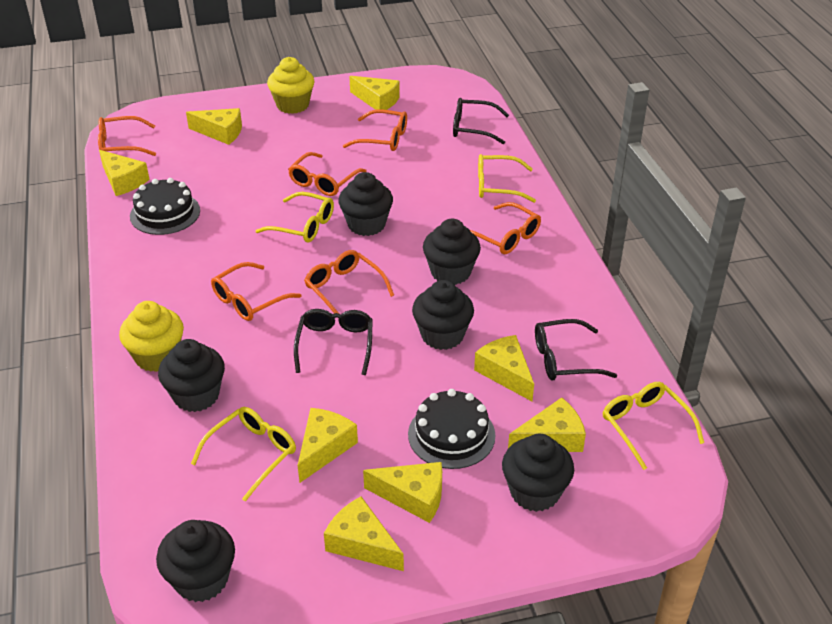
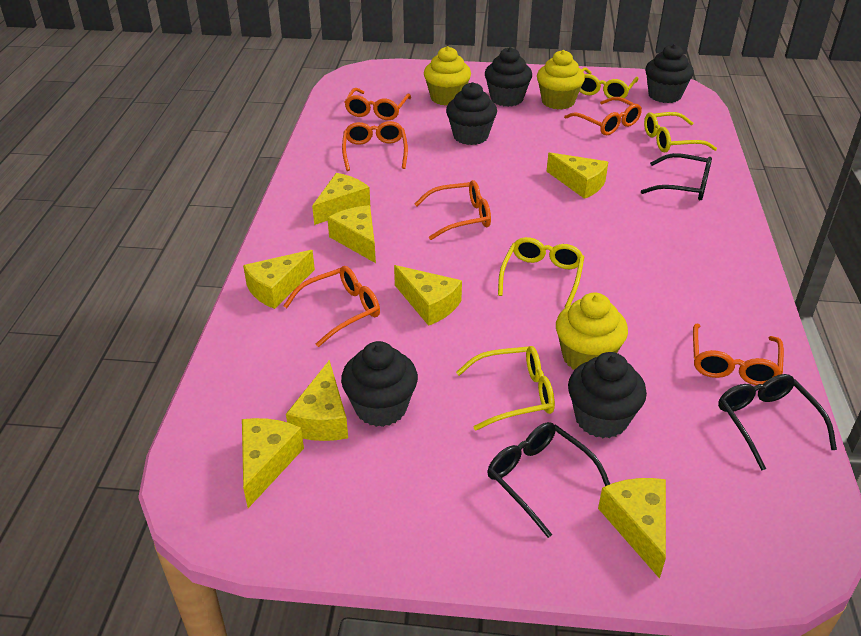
black cake: 2 -> 0
black cupcake: 6 -> 5
yellow cupcake: 2 -> 3

